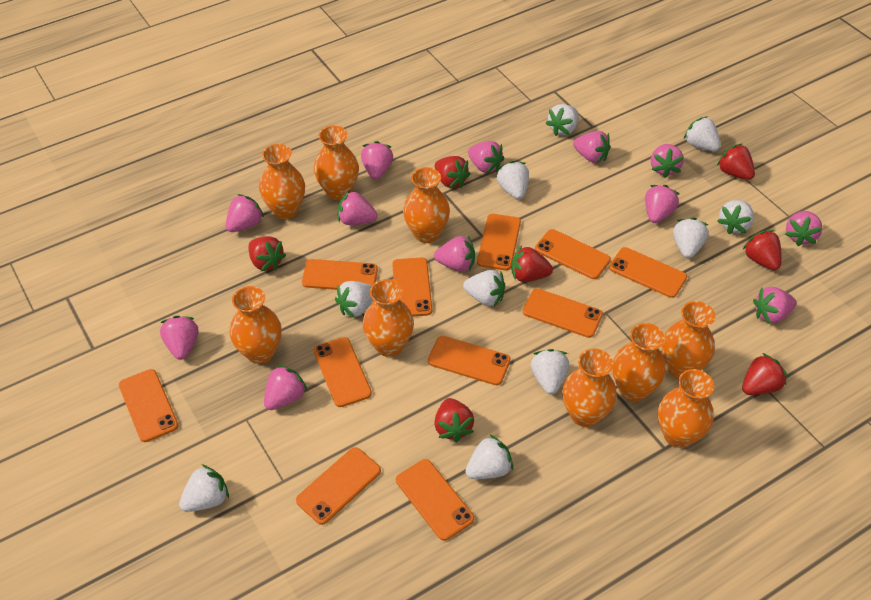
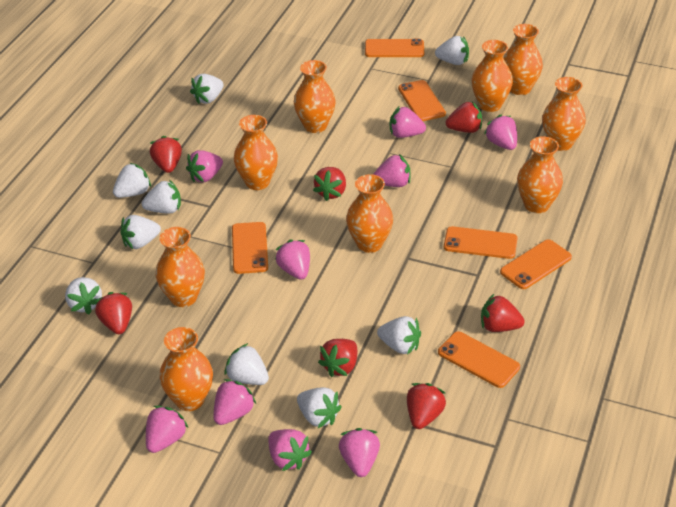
orange phone: 11 -> 6
pink strawberry: 12 -> 9
white strawberry: 10 -> 9

